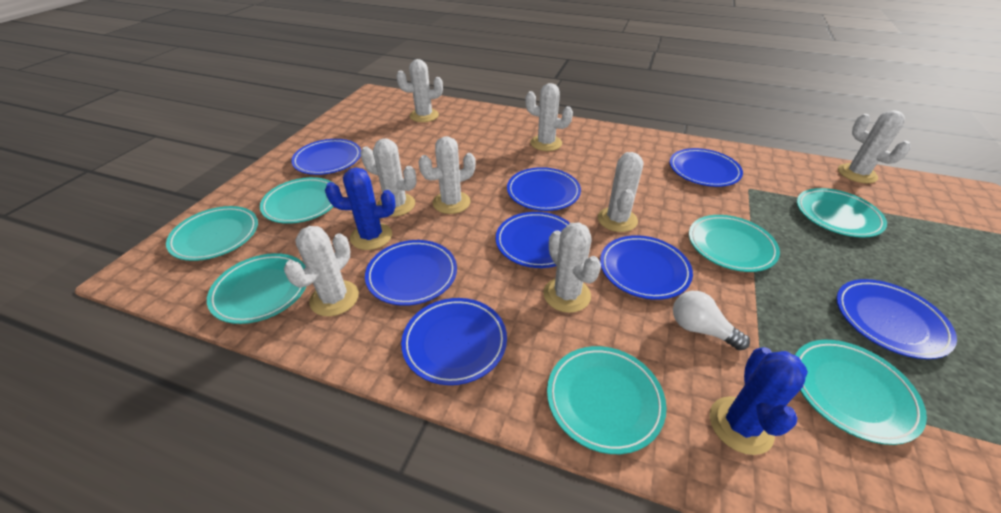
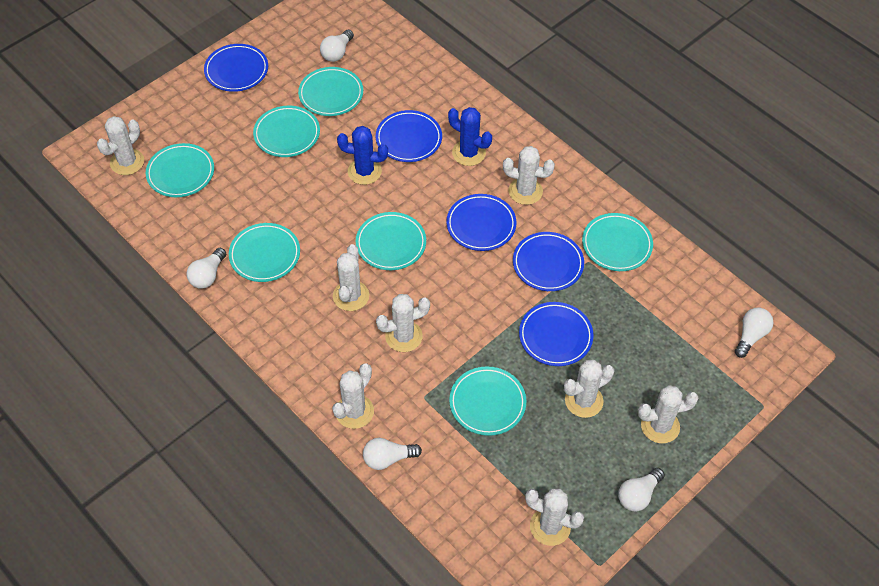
blue plate: 8 -> 5
white light bulb: 1 -> 5

